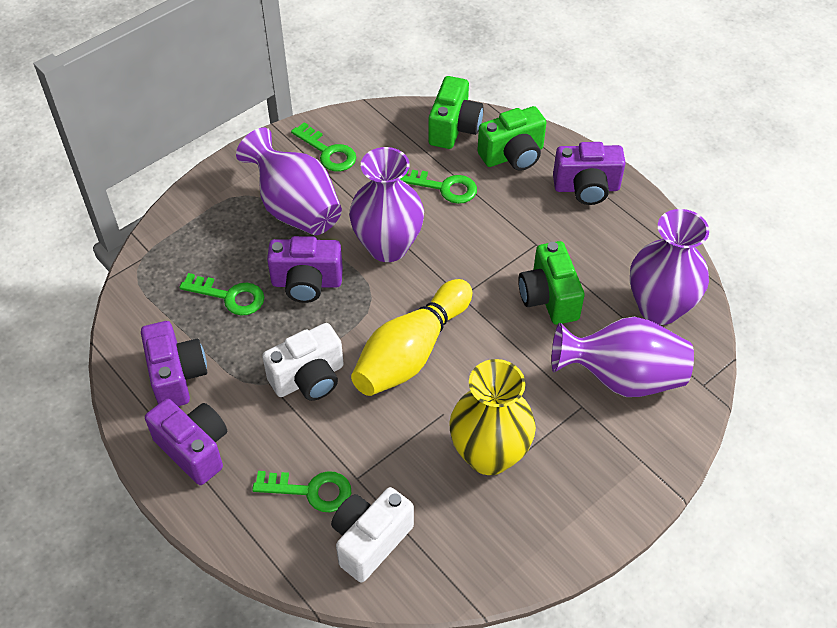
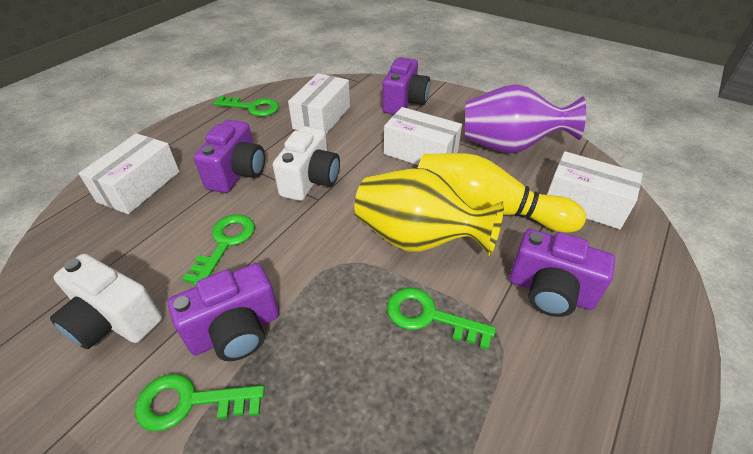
green camera: 3 -> 0
purple vase: 4 -> 1
white box: 0 -> 4

